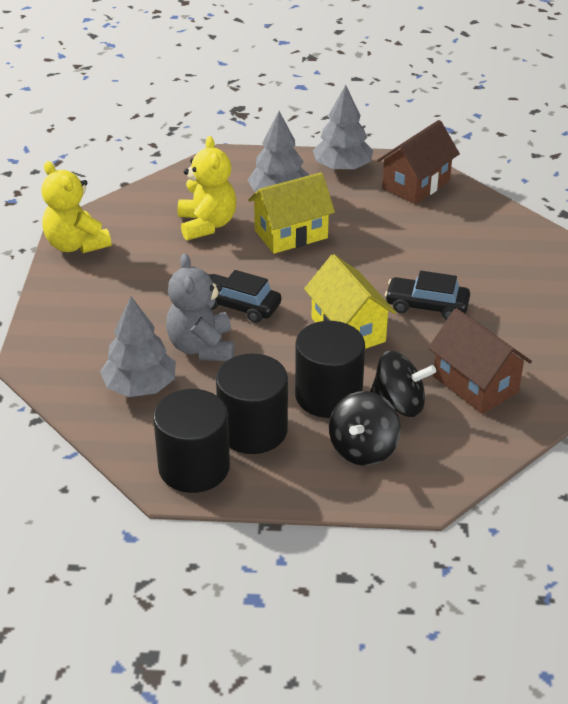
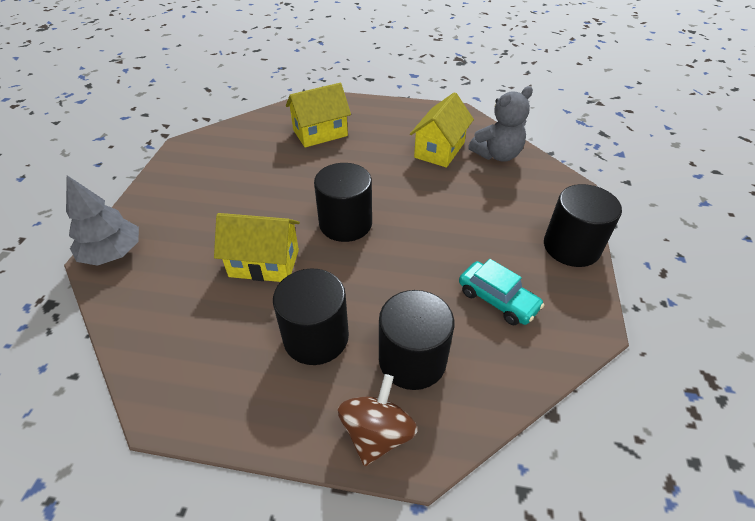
black car: 2 -> 0
black cylinder: 3 -> 4
black spinning top: 2 -> 0
brown house: 2 -> 0
brown spinning top: 0 -> 1
grey tree: 3 -> 1
turquoise car: 0 -> 1
yellow house: 2 -> 3
yellow teddy bear: 2 -> 0

